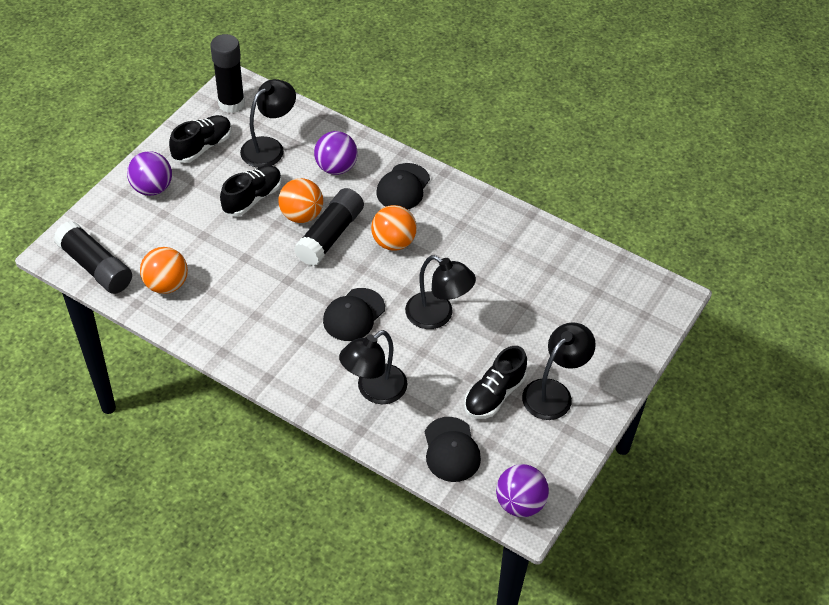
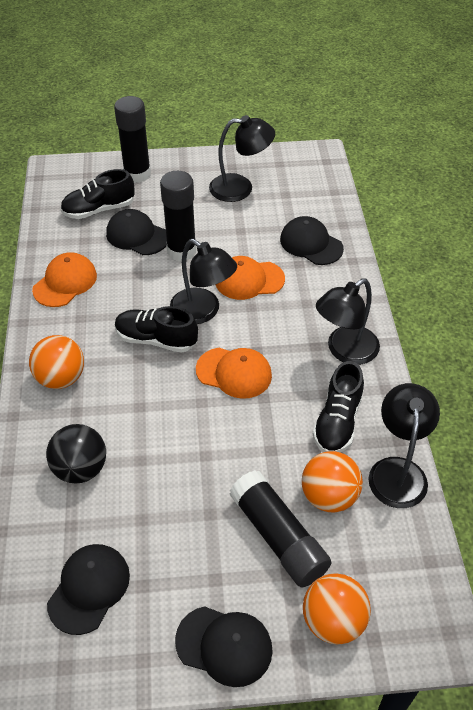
black ball: 0 -> 1
black cap: 3 -> 4
orange cap: 0 -> 3
purple ball: 3 -> 0

